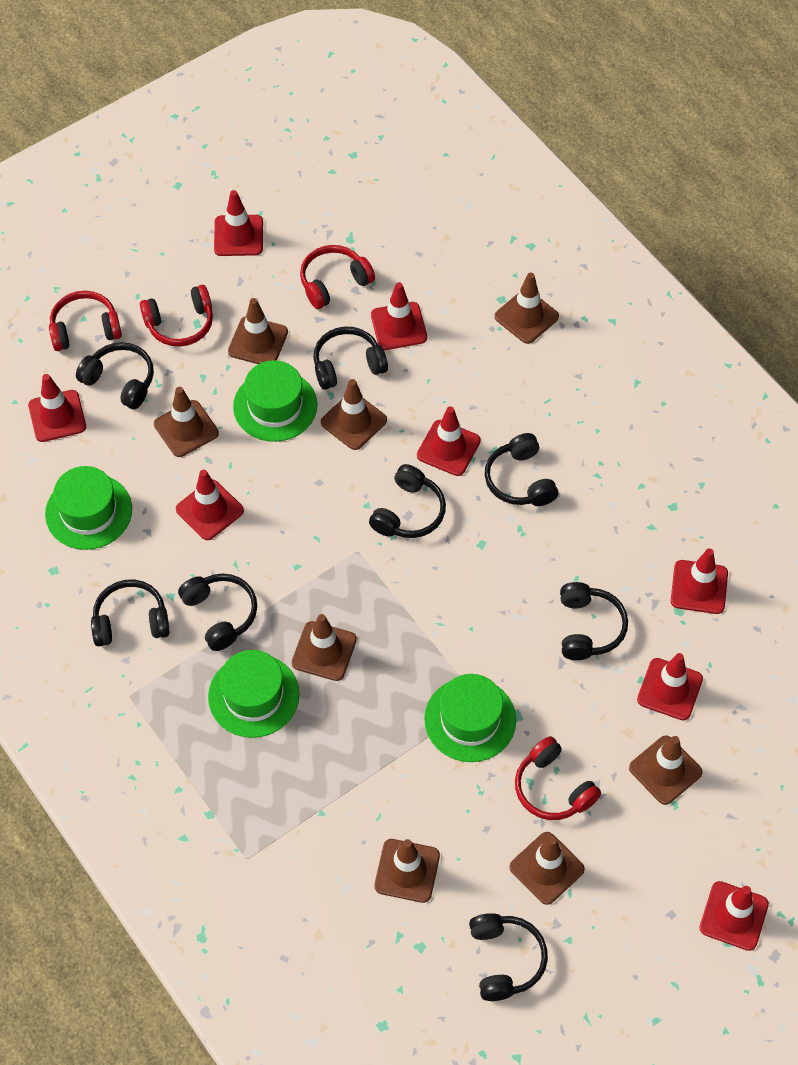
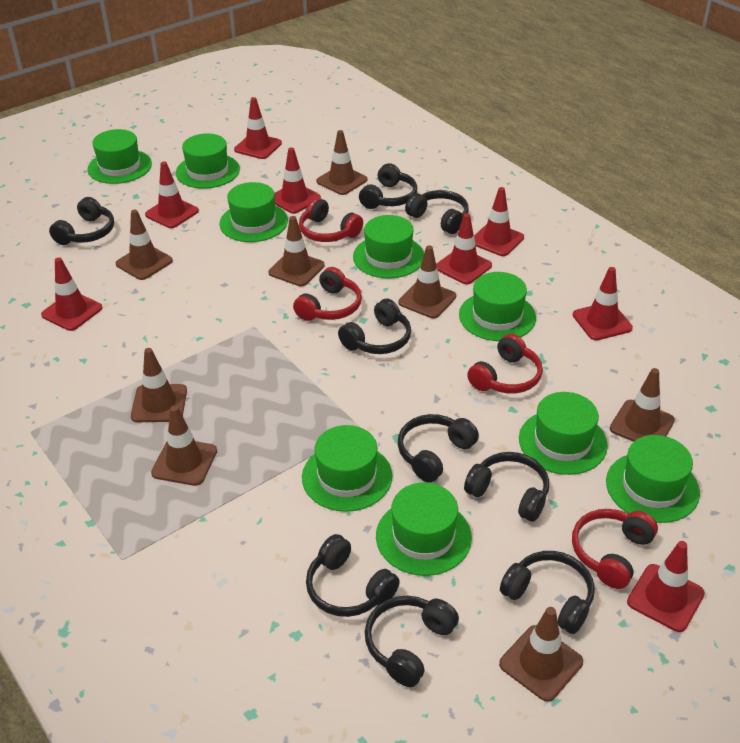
black headphones: 8 -> 9
green hat: 4 -> 9

